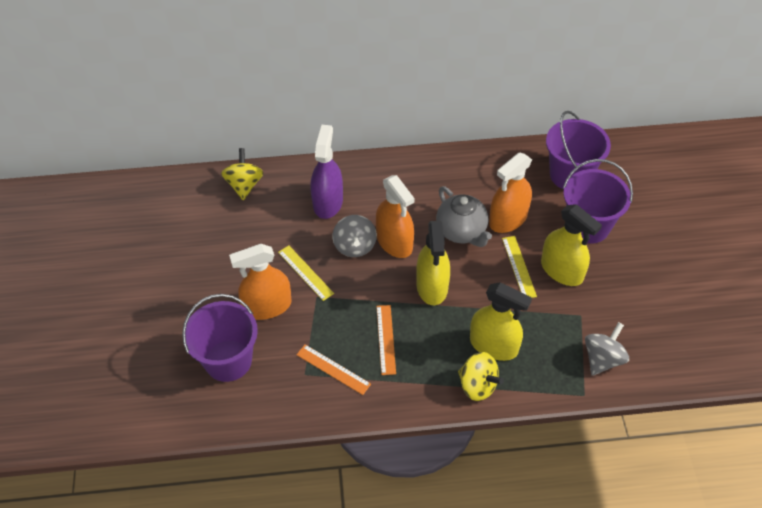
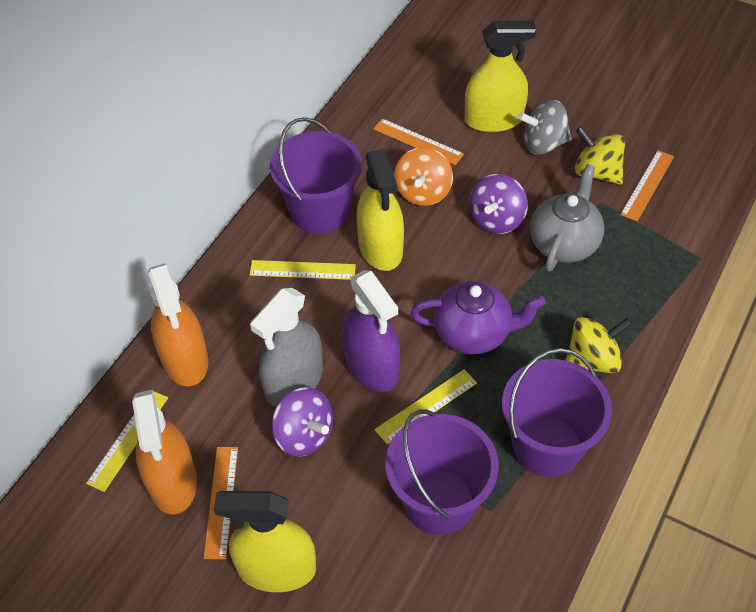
grey spinning top: 2 -> 1
grey spray bottle: 0 -> 1
orange ruler: 2 -> 3
orange spinning top: 0 -> 1
orange spray bottle: 3 -> 2
purple spinning top: 0 -> 2
purple teapot: 0 -> 1
yellow ruler: 2 -> 3

